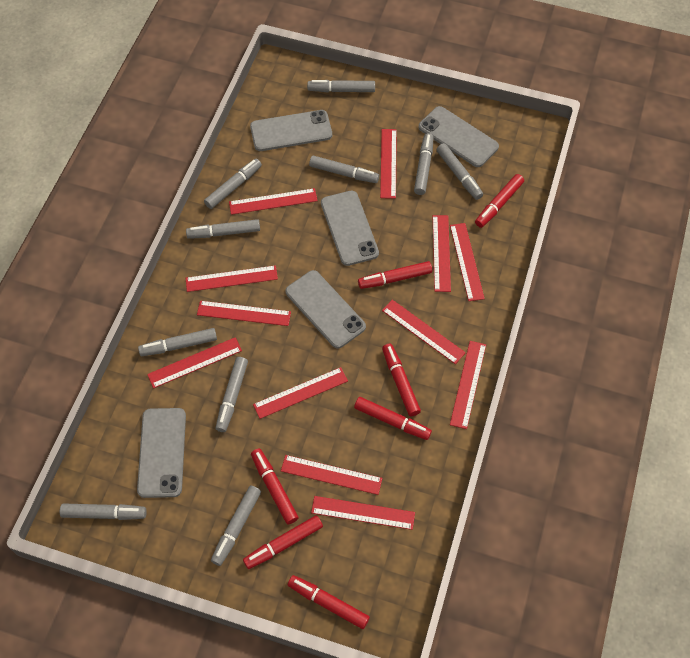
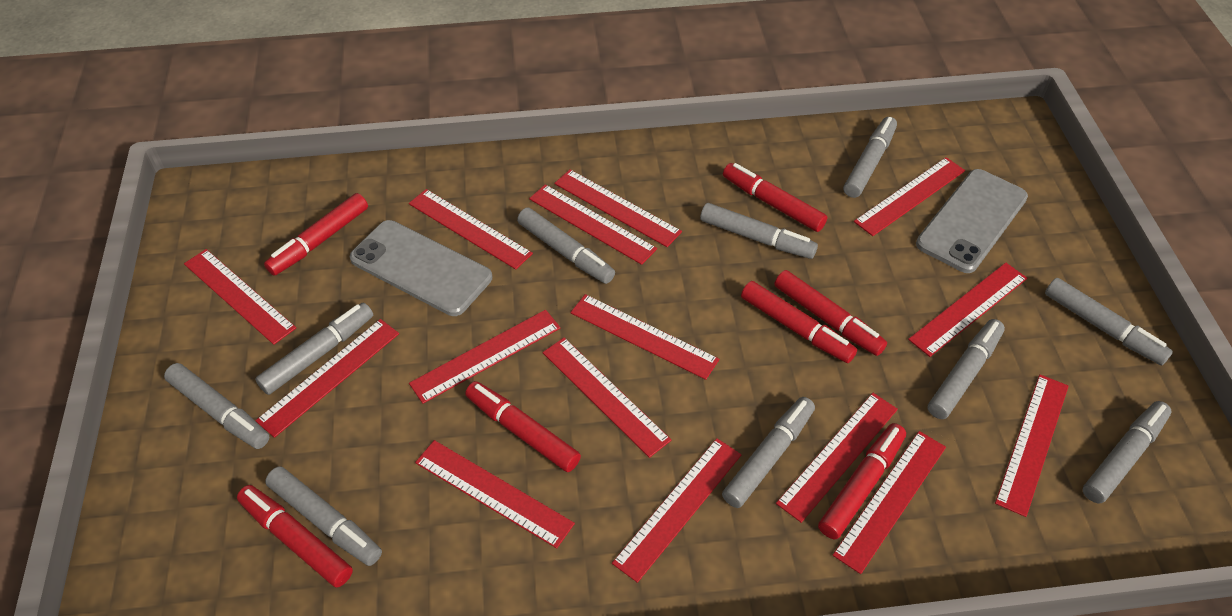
grey phone: 5 -> 2
red ruler: 12 -> 15

